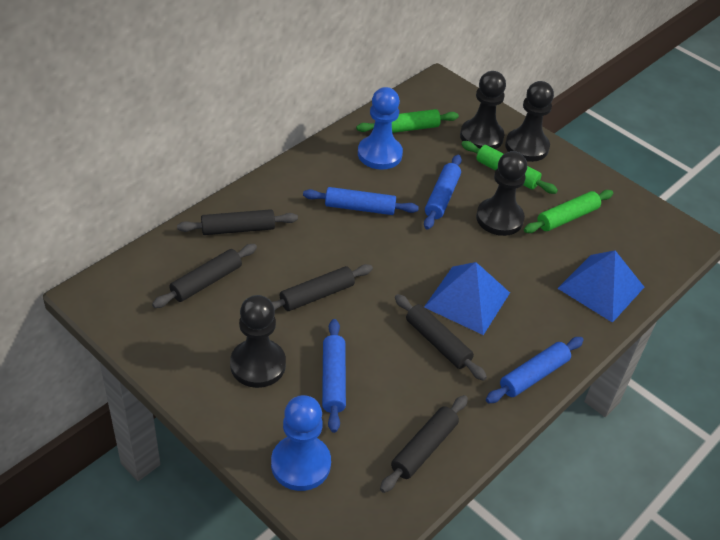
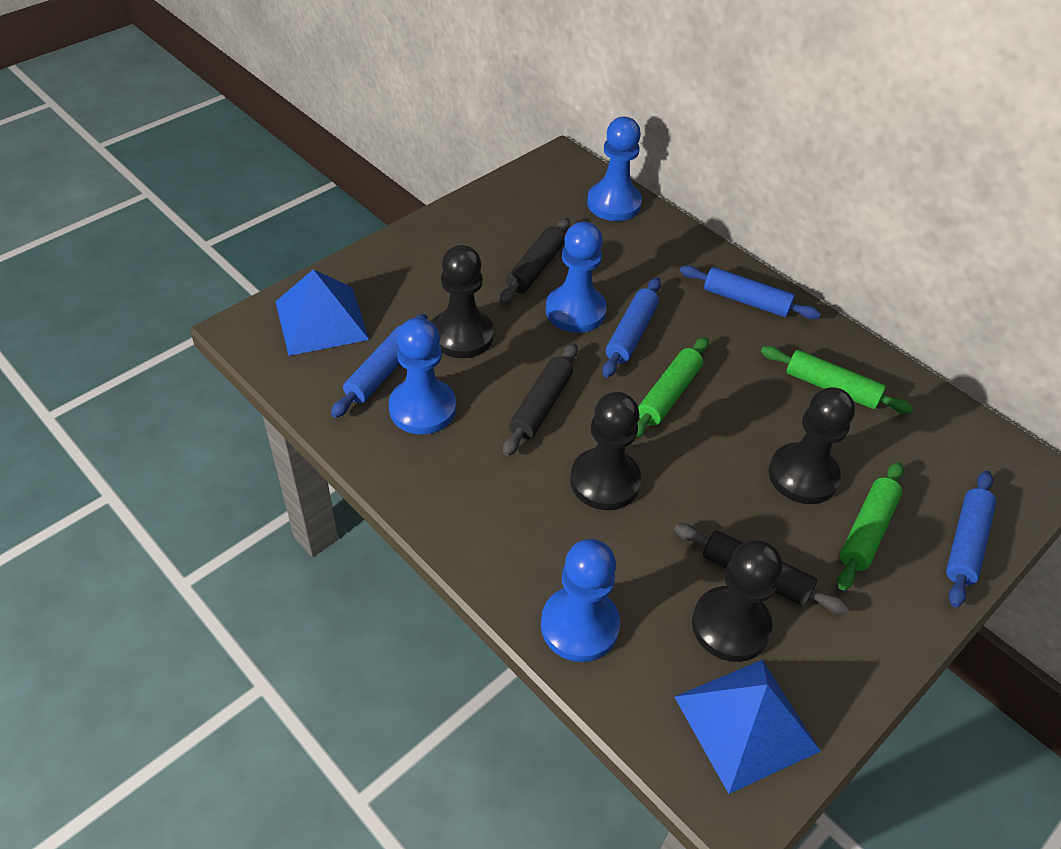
black rolling pin: 5 -> 3
blue pawn: 2 -> 4

